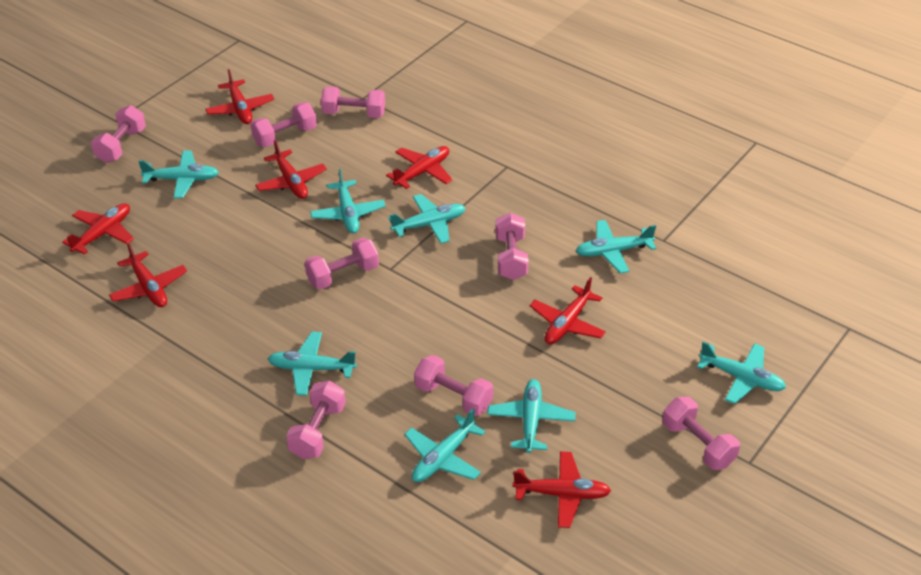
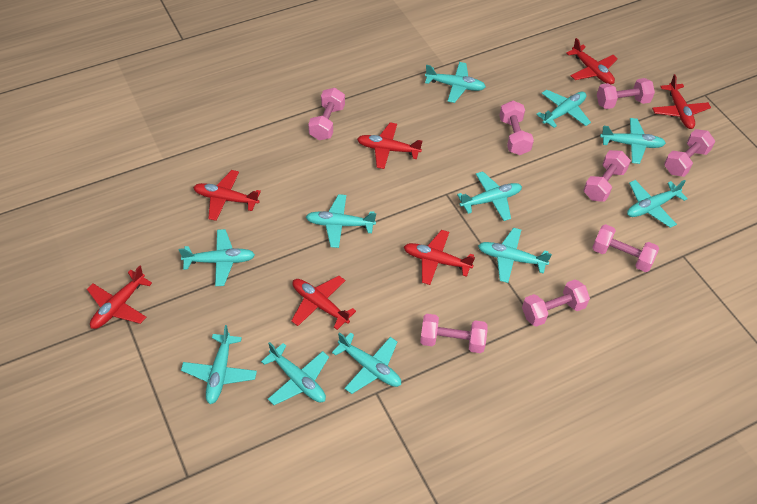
turquoise plane: 8 -> 11

